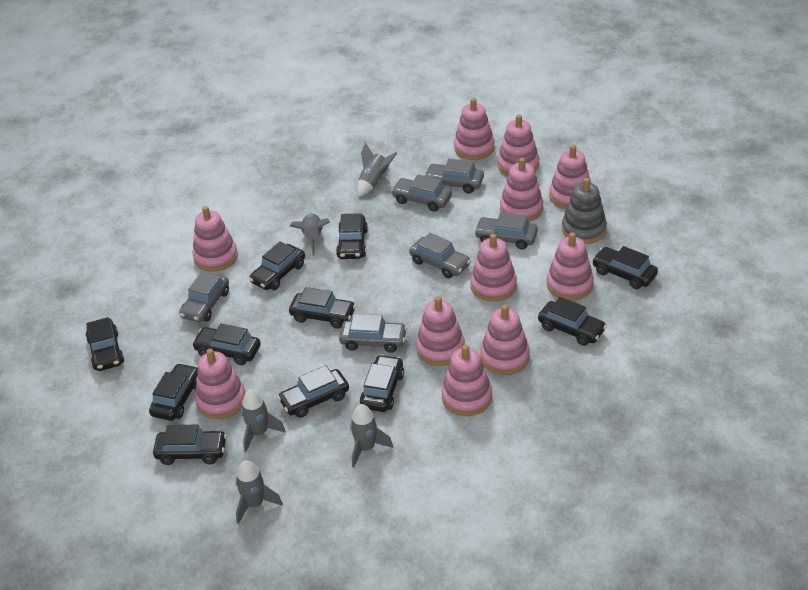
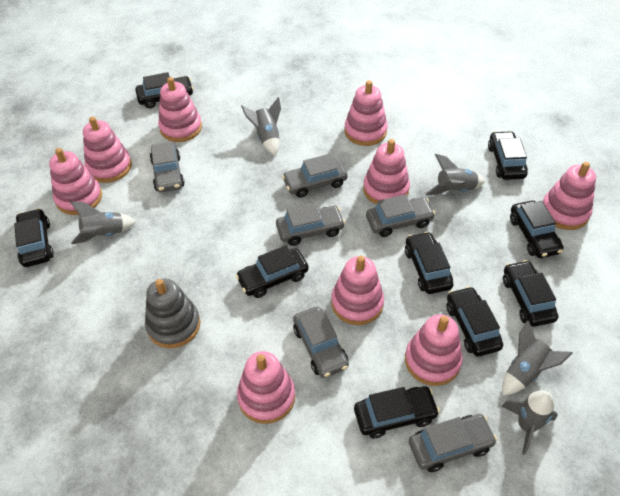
black car: 11 -> 9
pink stacking toy: 11 -> 9

